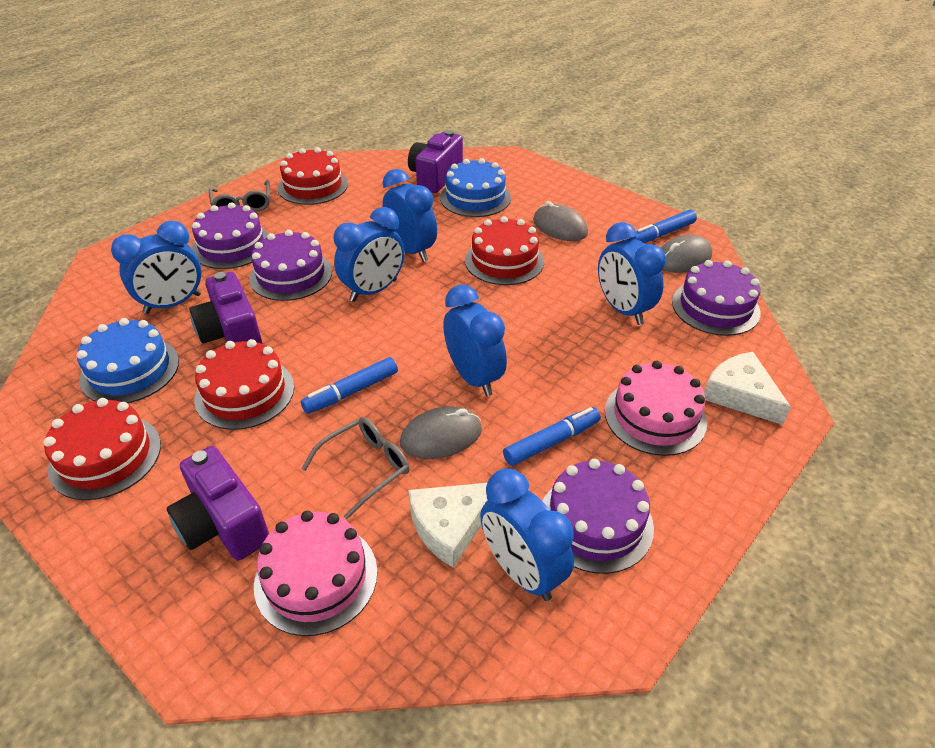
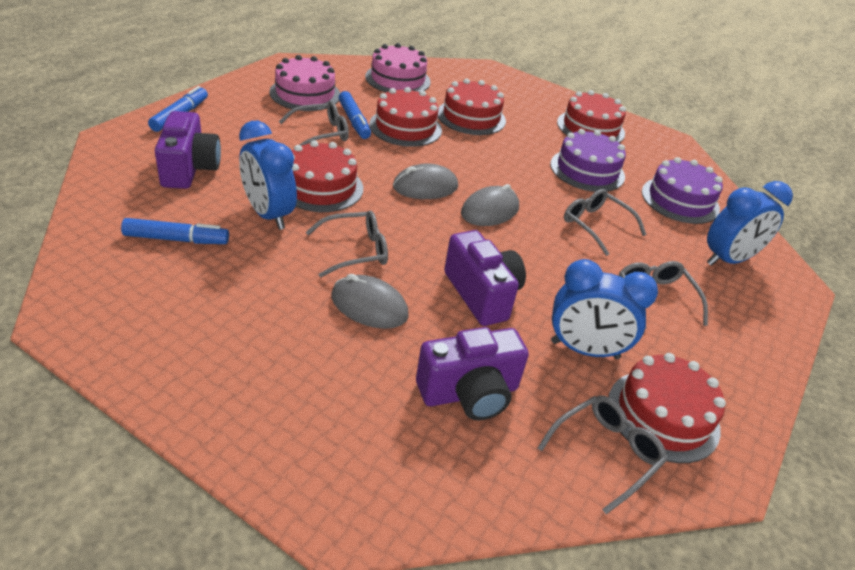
blue cake: 2 -> 0
blue clock: 6 -> 3
grey glasses: 2 -> 5
purple cake: 4 -> 2
red cake: 4 -> 5
white cheese: 2 -> 0

